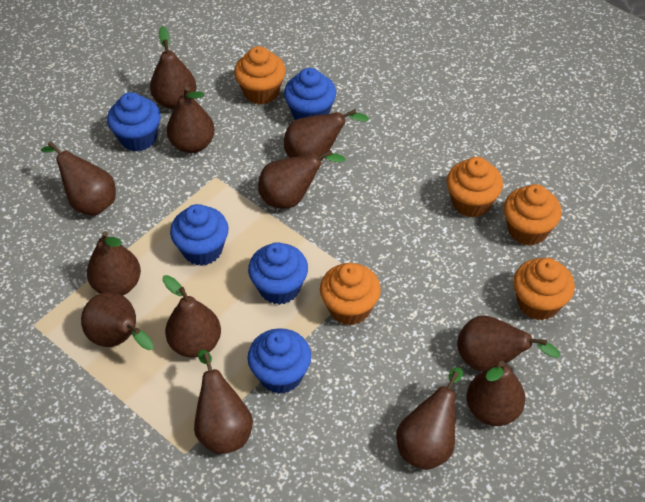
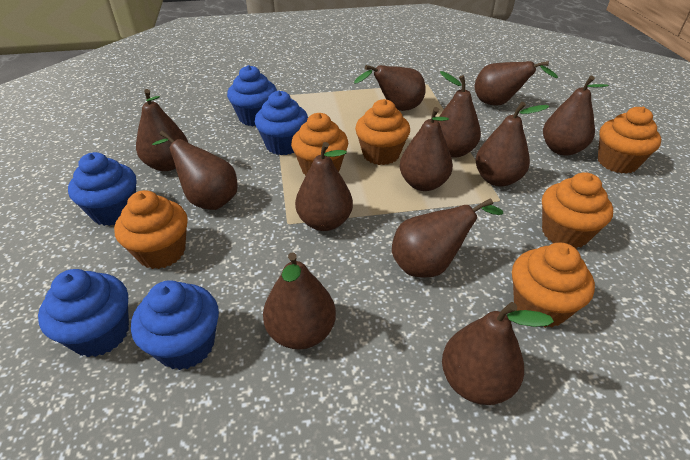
orange cupcake: 5 -> 6

